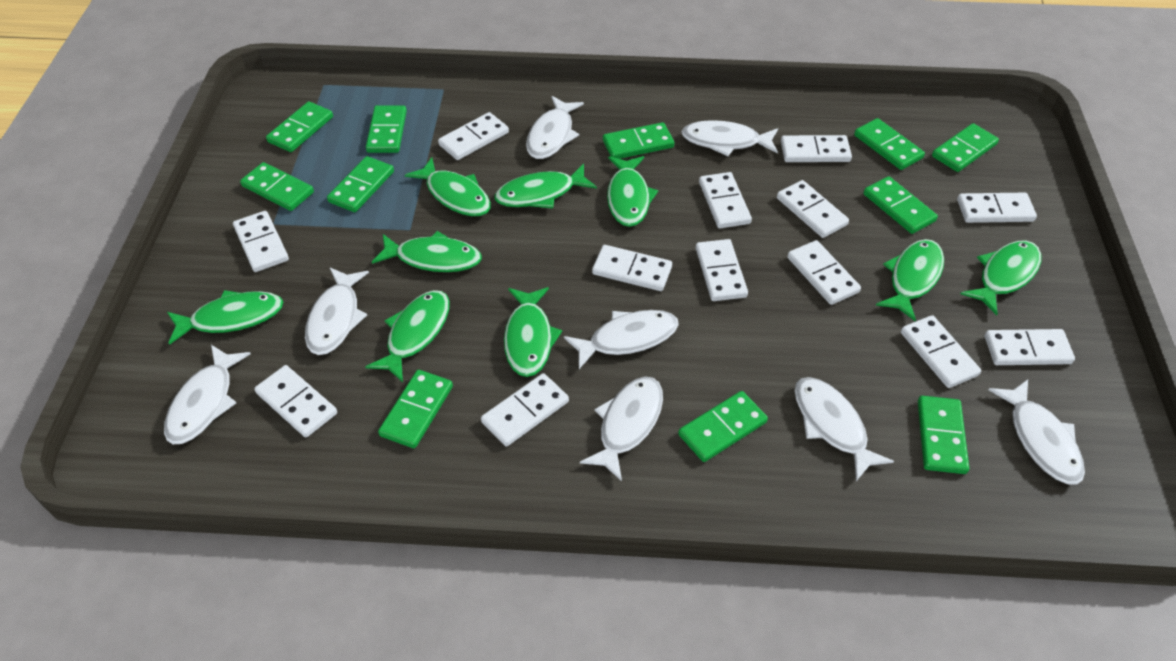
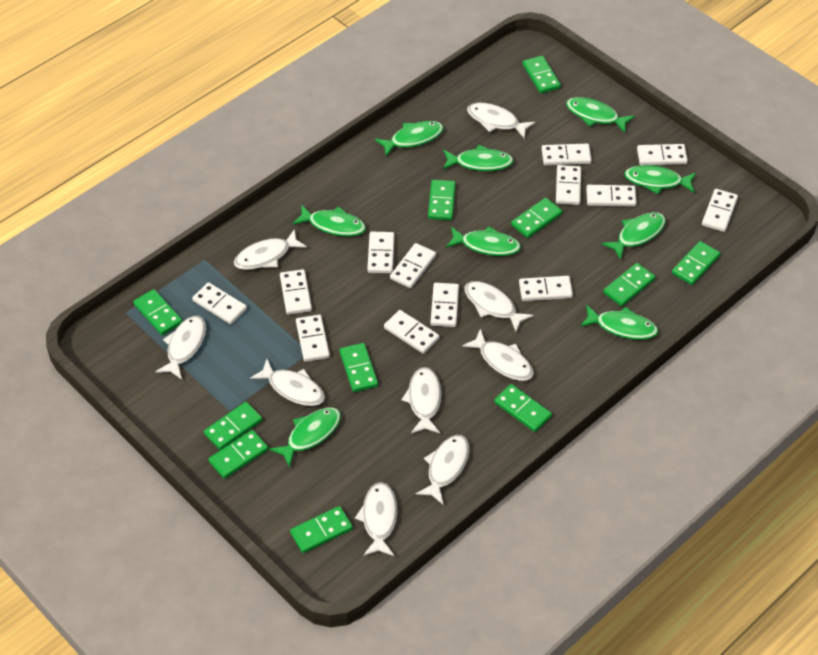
white fish: 8 -> 9

